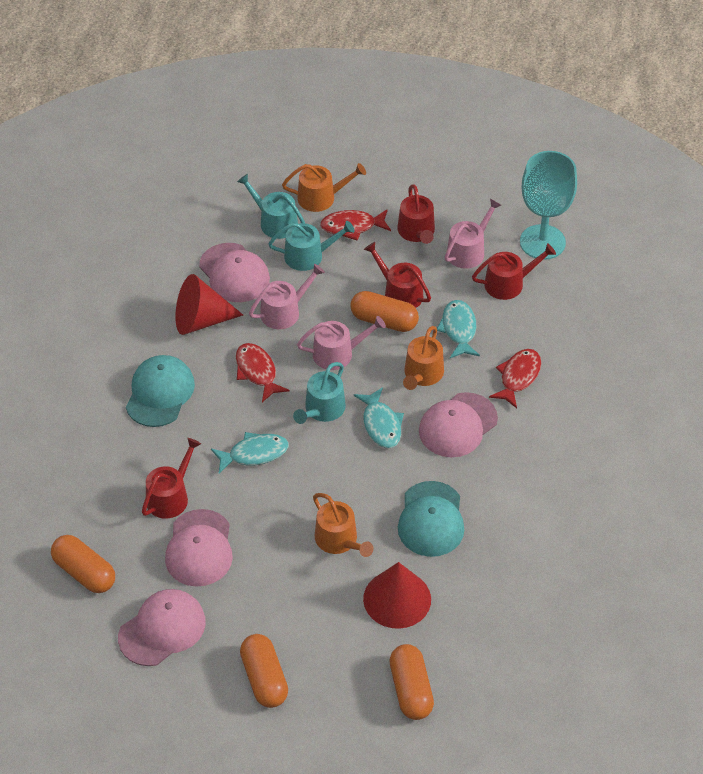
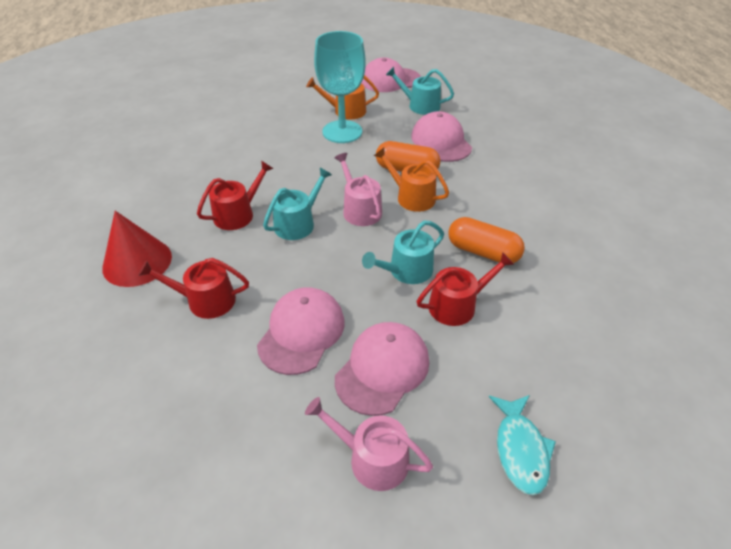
orange capsule: 4 -> 2
orange watering can: 3 -> 2
pink watering can: 3 -> 2
red cone: 2 -> 1
red fish: 3 -> 0
red watering can: 4 -> 3
turquoise cap: 2 -> 0
turquoise fish: 3 -> 1

